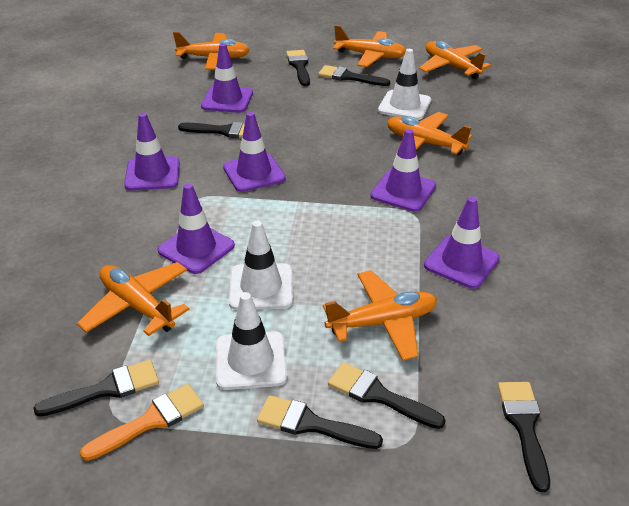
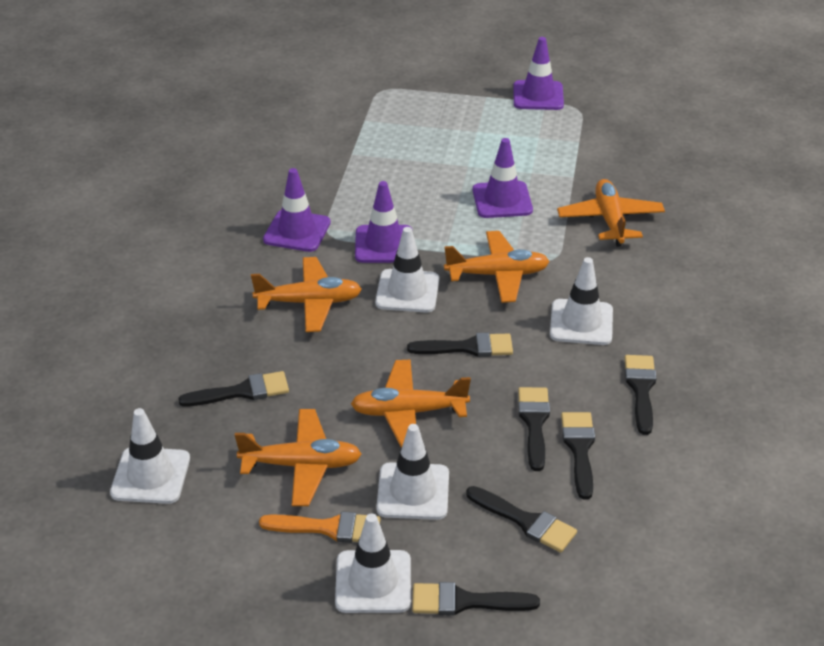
orange plane: 6 -> 5
purple traffic cone: 6 -> 4
white traffic cone: 3 -> 5

